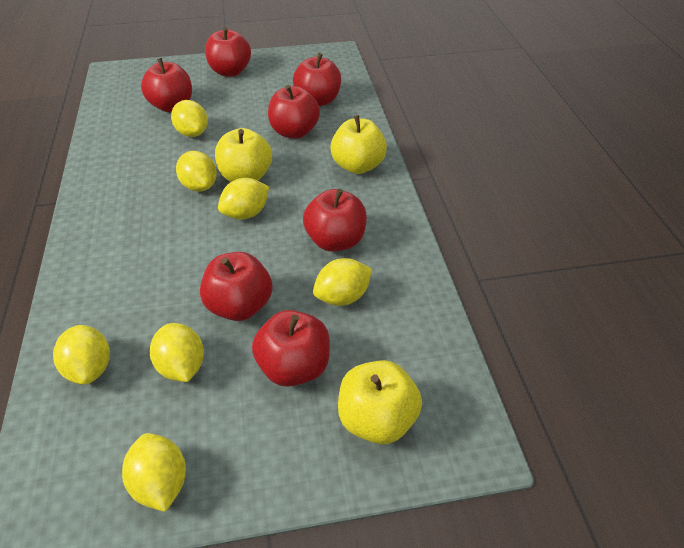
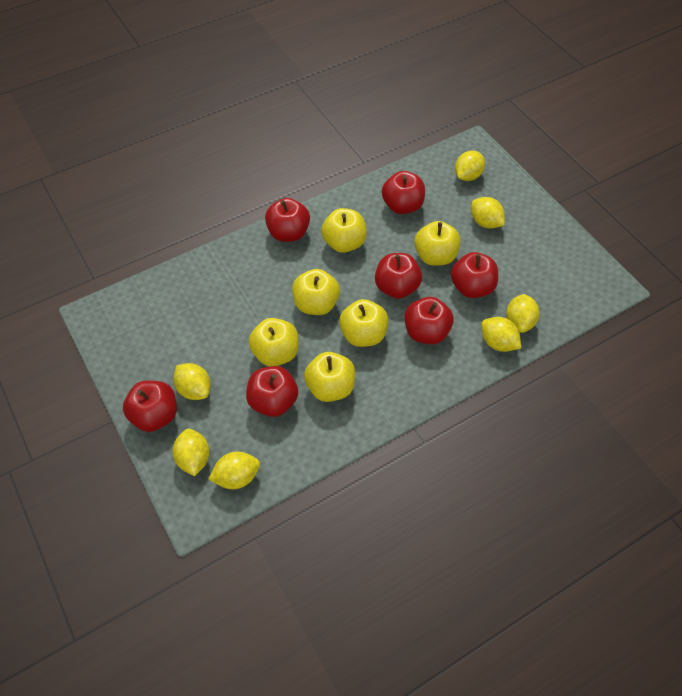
yellow apple: 3 -> 6

